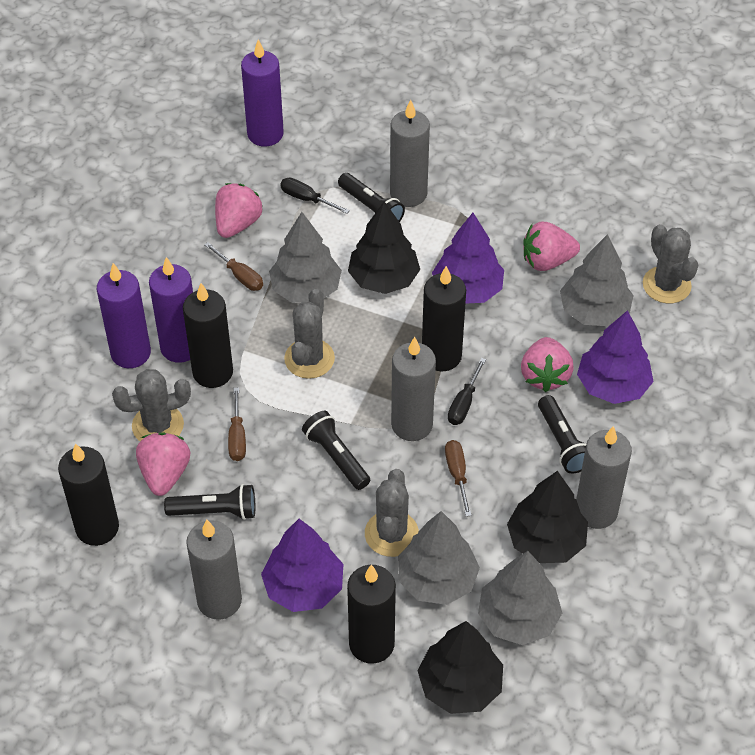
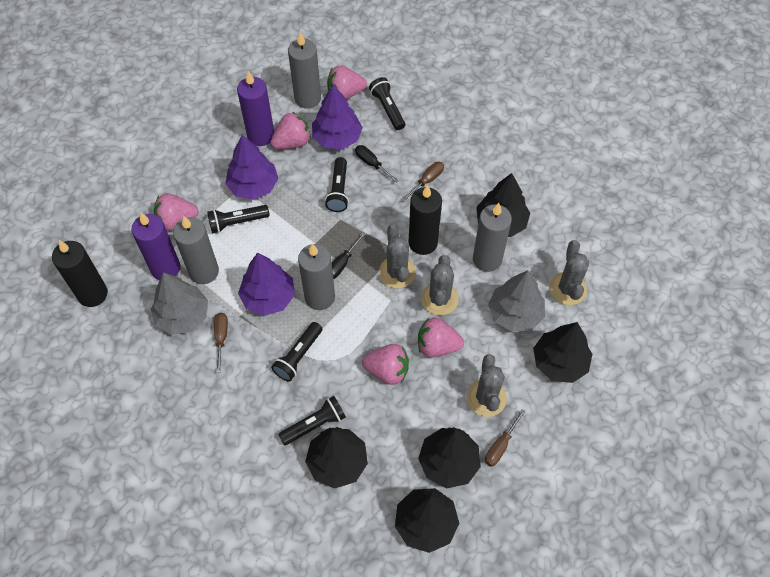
black candle: 4 -> 2
black flashlight: 4 -> 5
black tree: 3 -> 5
grey tree: 4 -> 2
pink strawberry: 4 -> 5
purple candle: 3 -> 2

